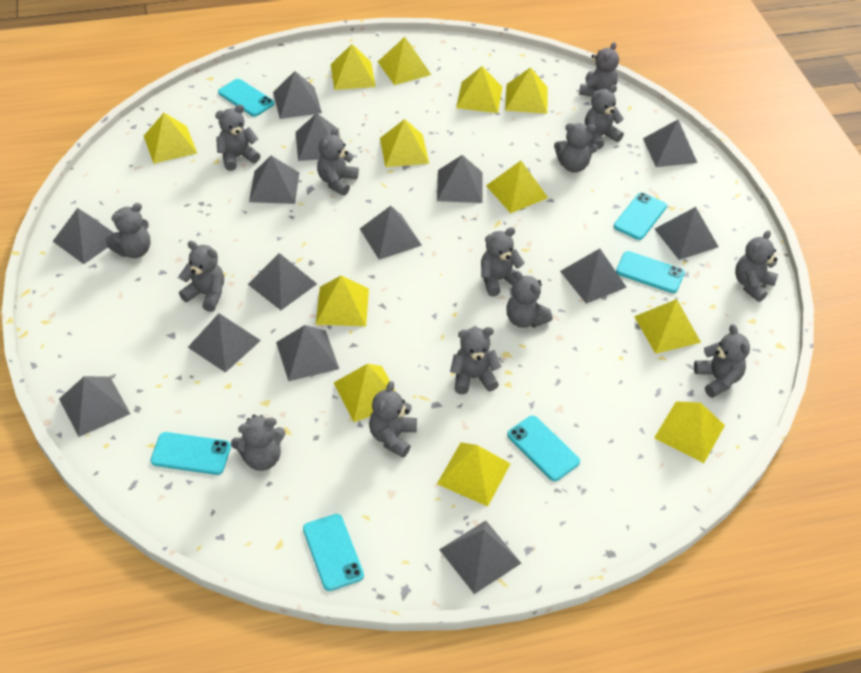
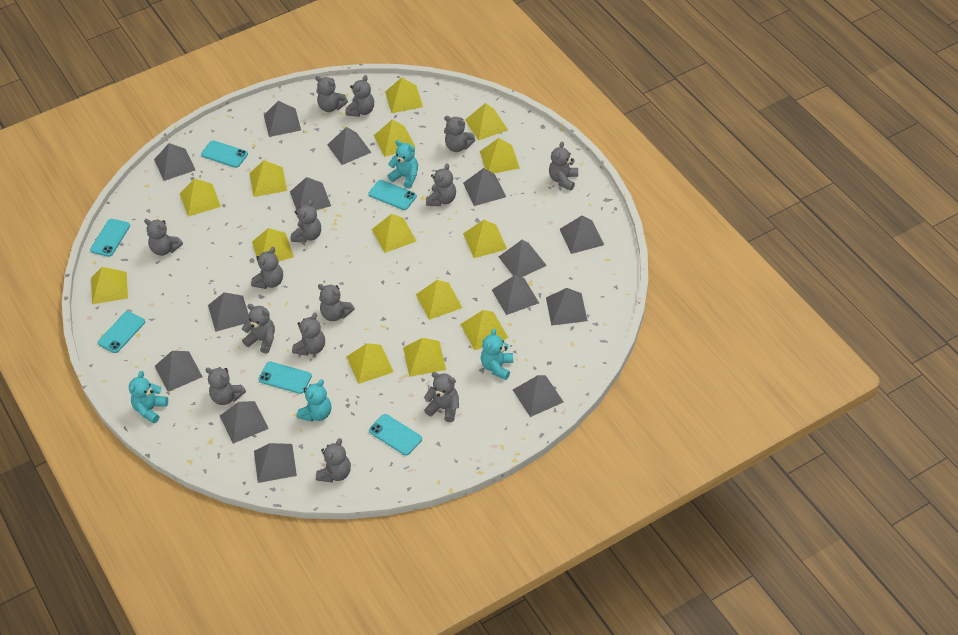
turquoise teddy bear: 0 -> 4
yellow pyramid: 12 -> 14

